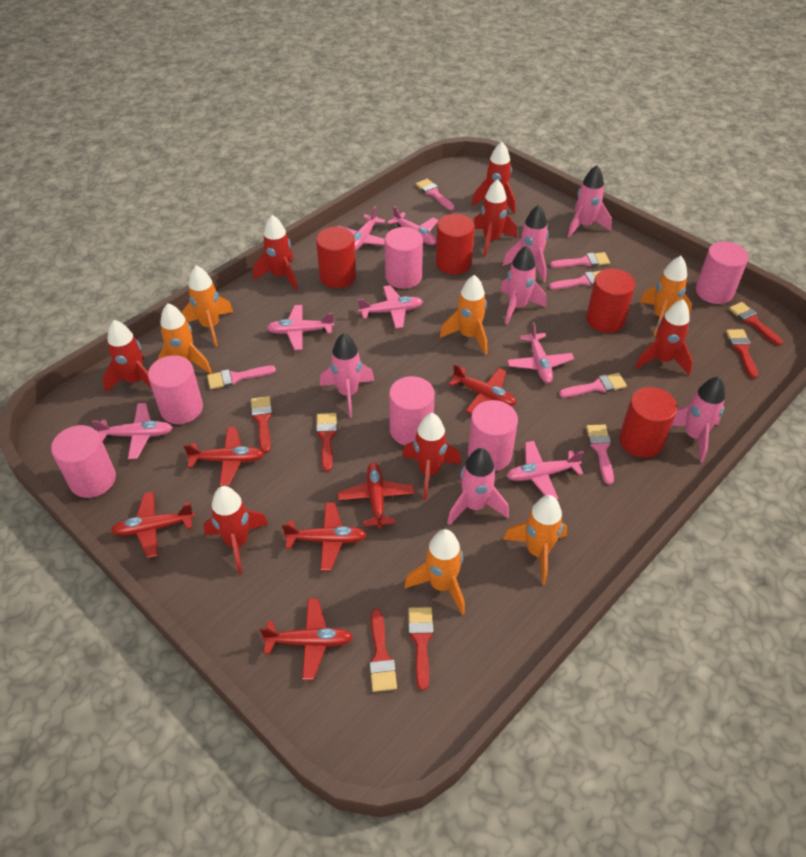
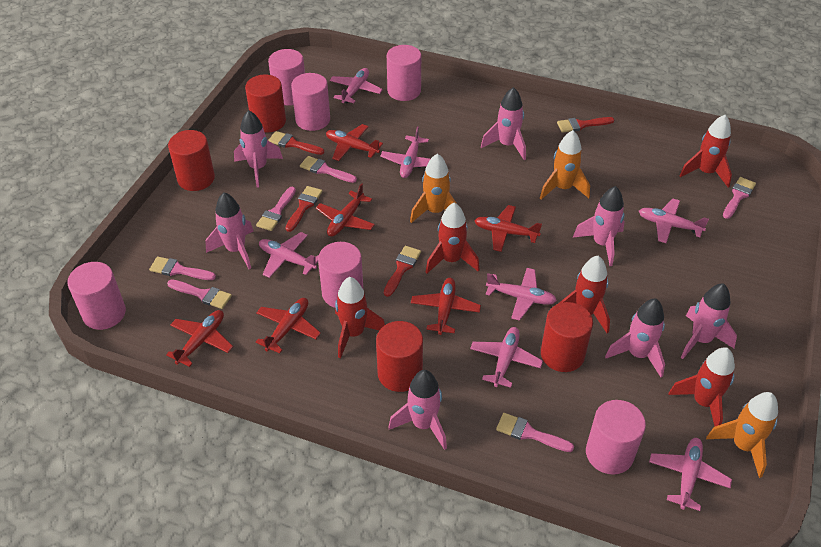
orange rocket: 6 -> 3
pink rocket: 6 -> 7
red brush: 6 -> 4
red rocket: 7 -> 5

